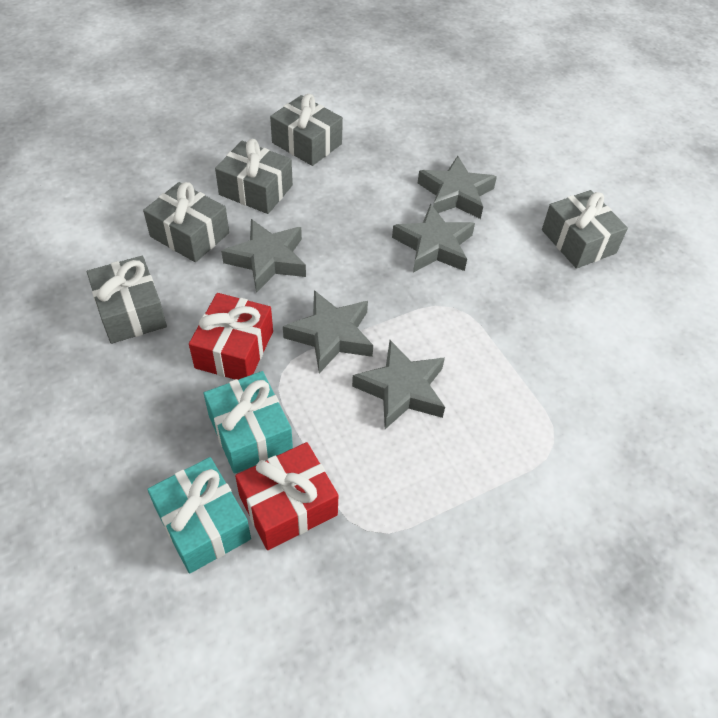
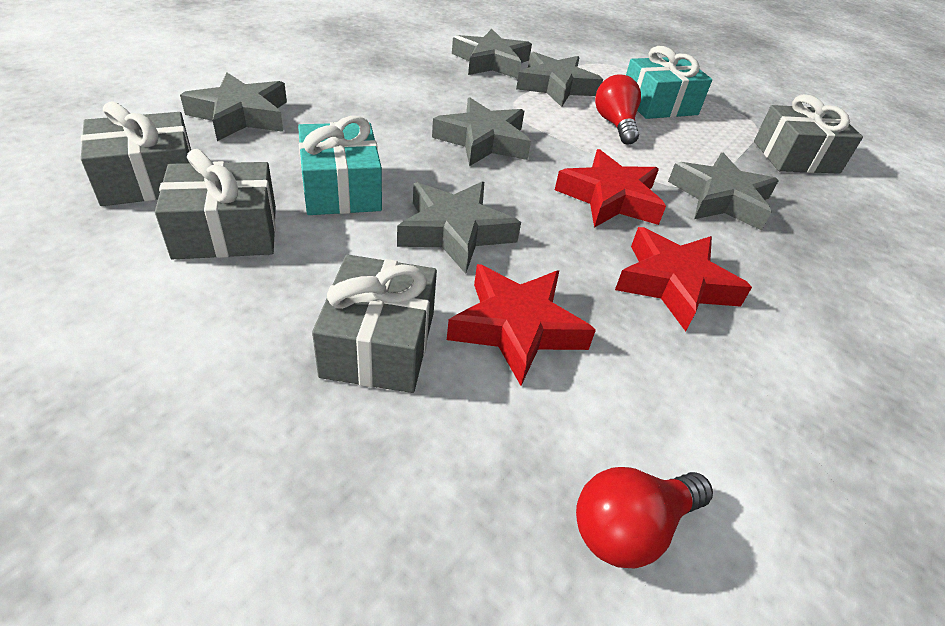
grey gift: 5 -> 4
grey star: 5 -> 6
red gift: 2 -> 0
red light bulb: 0 -> 2
red star: 0 -> 3

